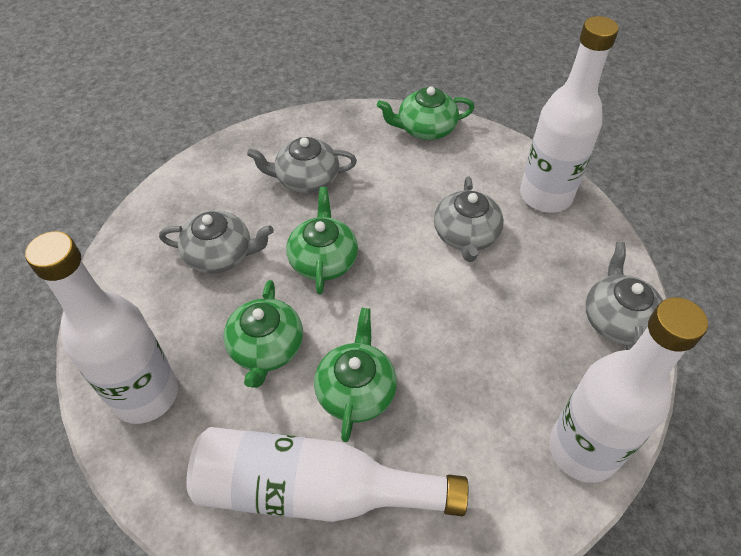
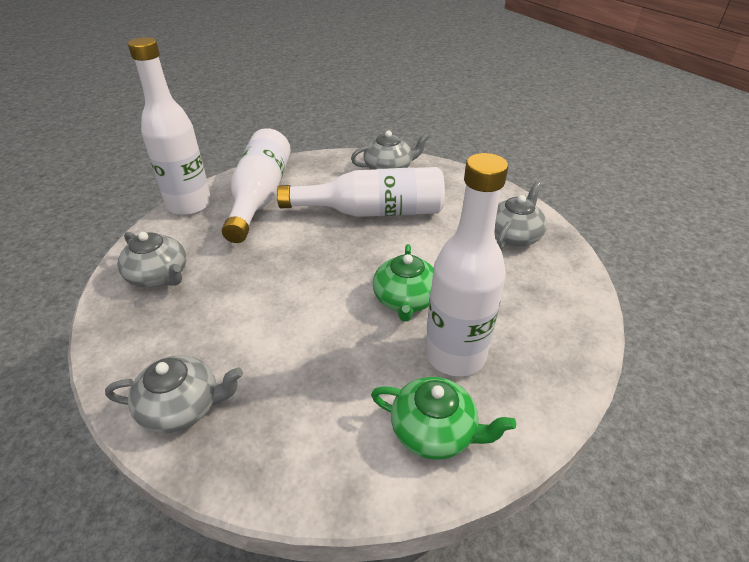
green teapot: 4 -> 2

